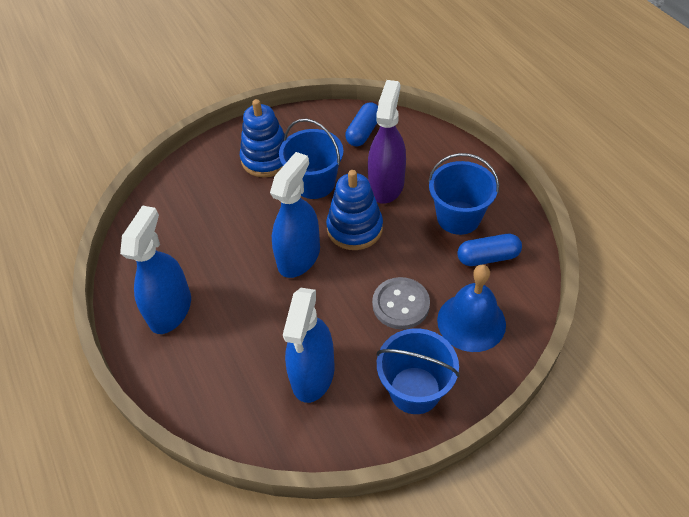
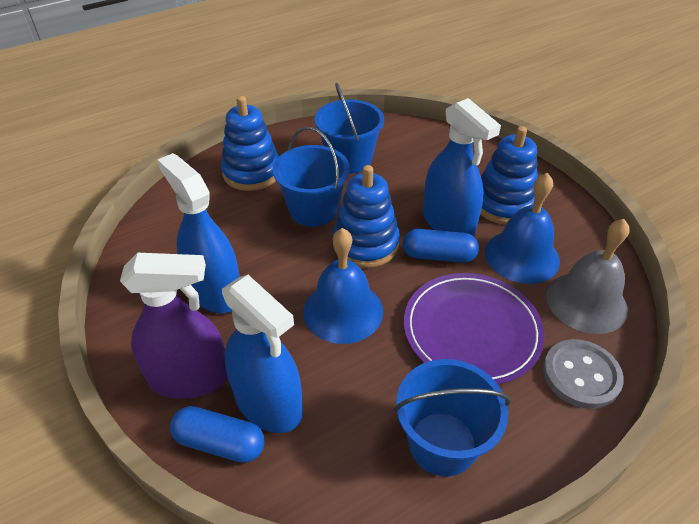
blue bell: 1 -> 2
blue stacking toy: 2 -> 3
grey bell: 0 -> 1
purple plate: 0 -> 1

